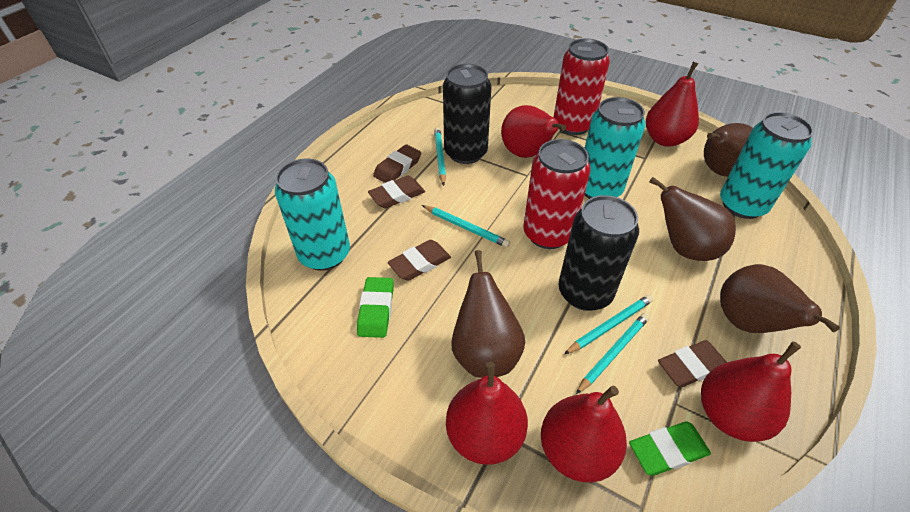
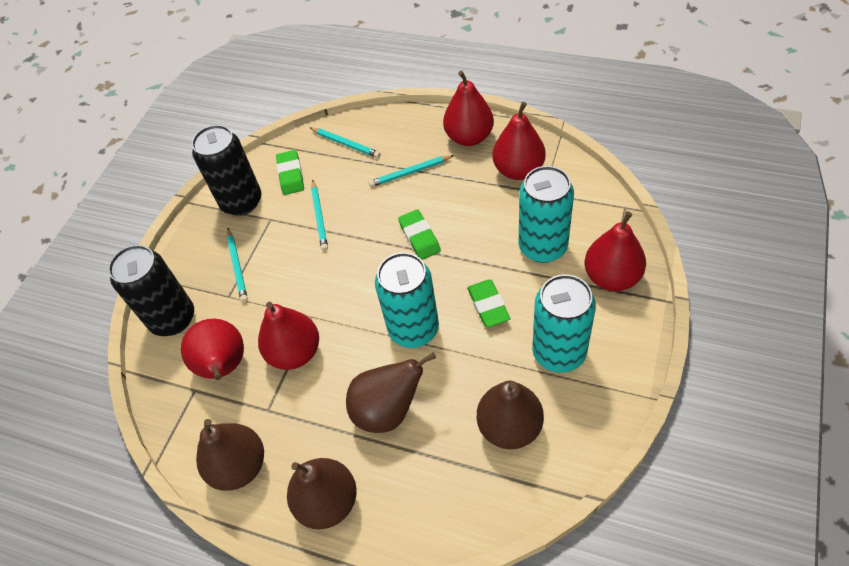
brown eraser: 4 -> 0
green eraser: 2 -> 3
red can: 2 -> 0

